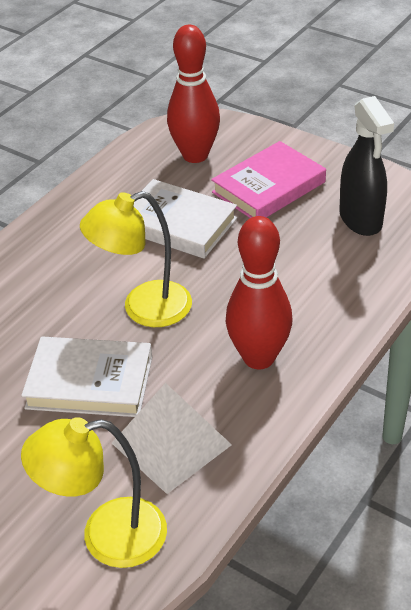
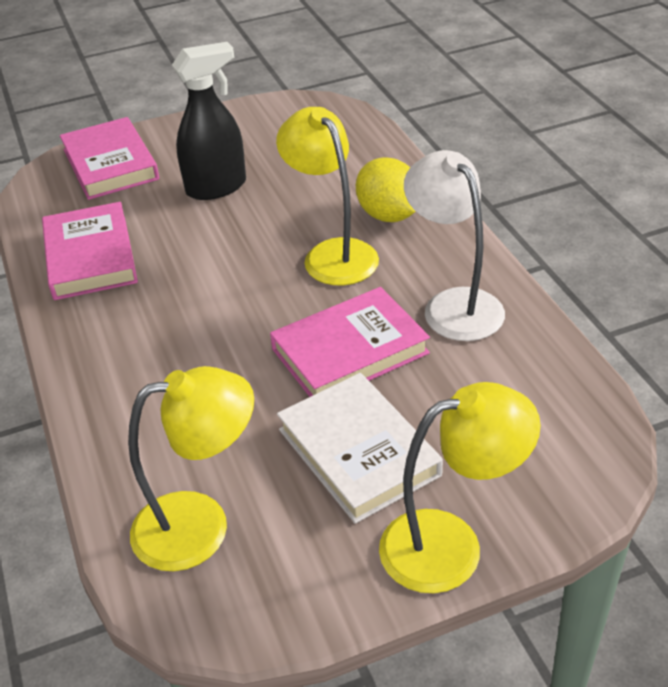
pink book: 1 -> 3
red bowling pin: 2 -> 0
white book: 2 -> 1
white lamp: 0 -> 1
white pyramid: 1 -> 0
yellow lamp: 2 -> 3
yellow lemon: 0 -> 1

